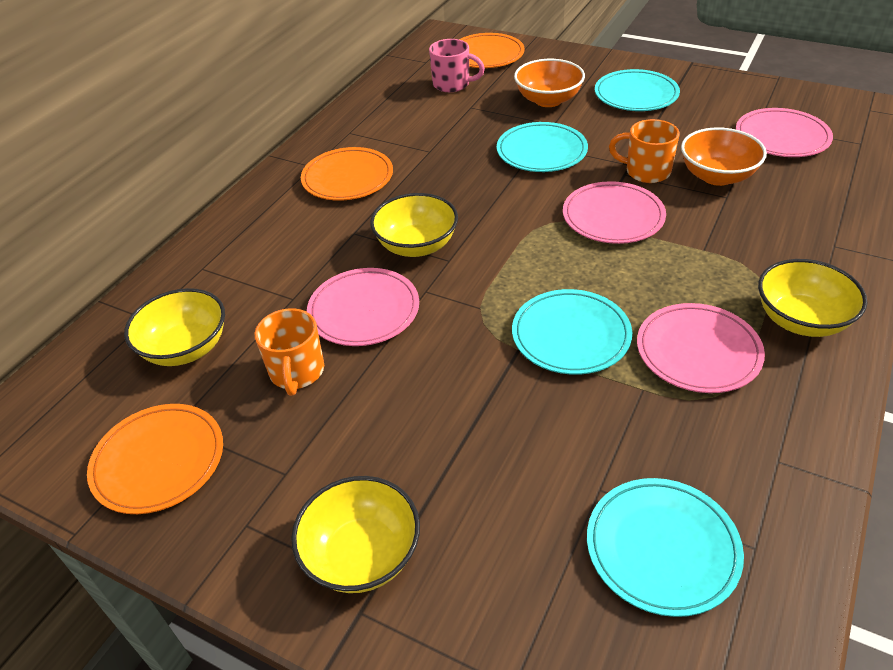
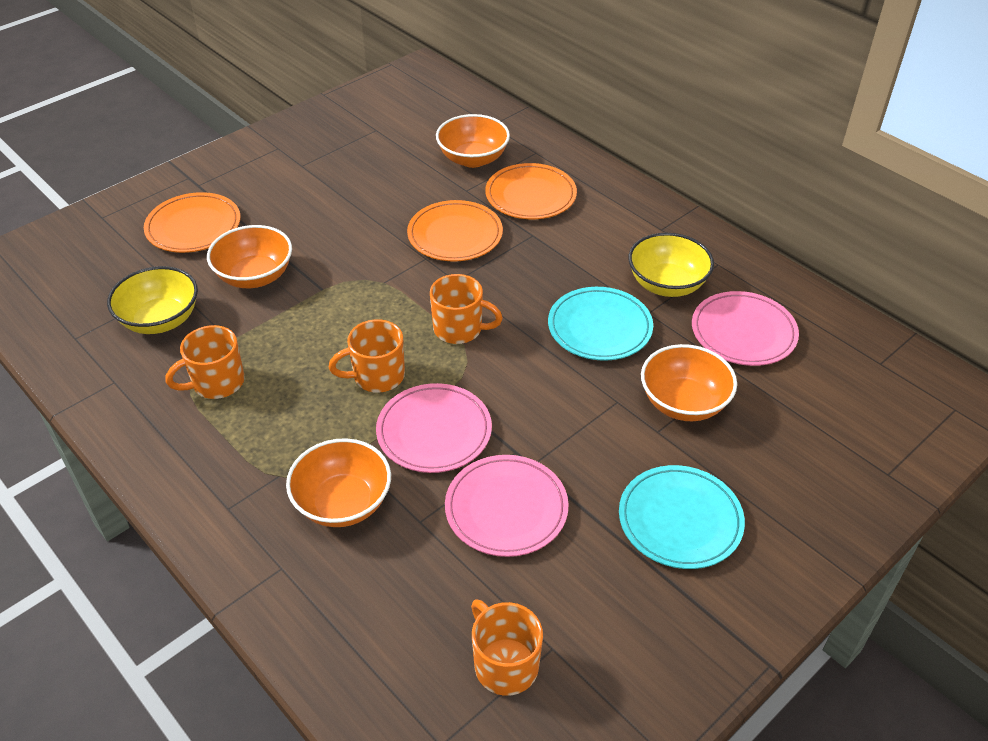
orange bowl: 2 -> 4
orange mug: 2 -> 4
pink mug: 1 -> 0
pink plate: 4 -> 3
turquoise plate: 4 -> 2
yellow bowl: 4 -> 2

